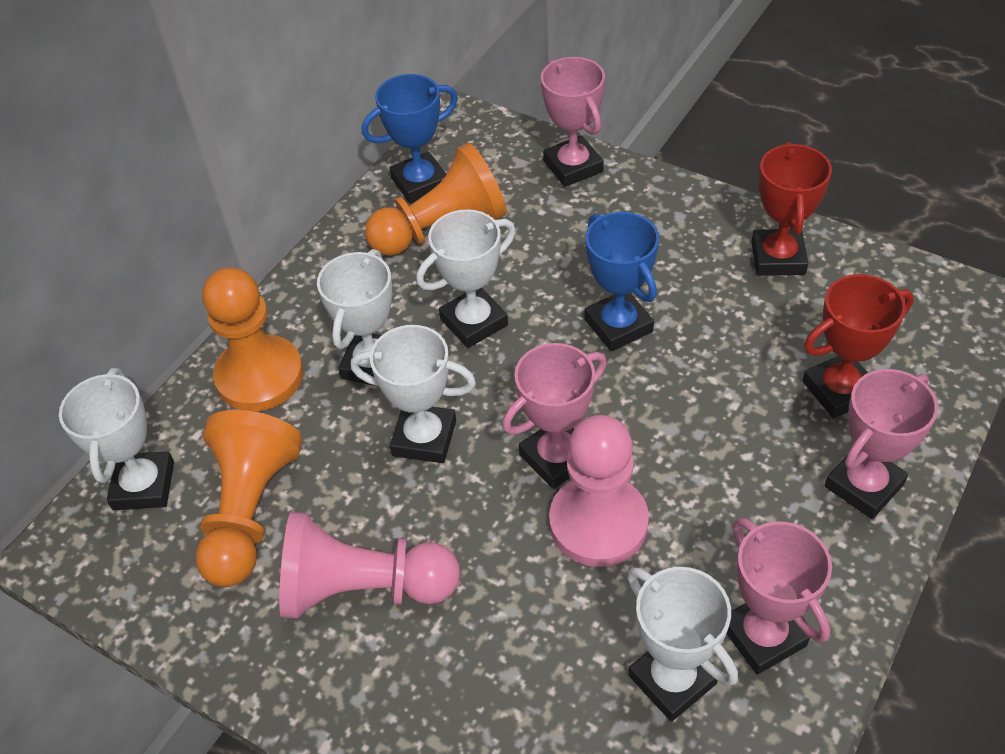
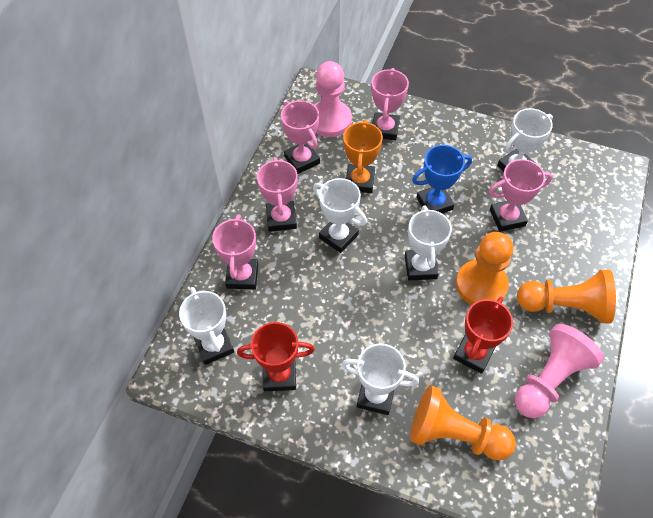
blue trophy: 2 -> 1
orange trophy: 0 -> 1
pink trophy: 4 -> 5

